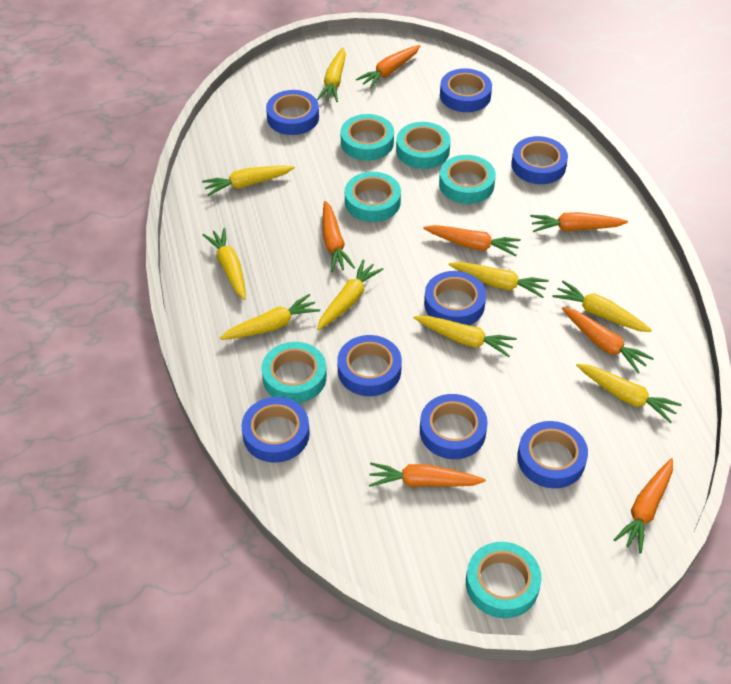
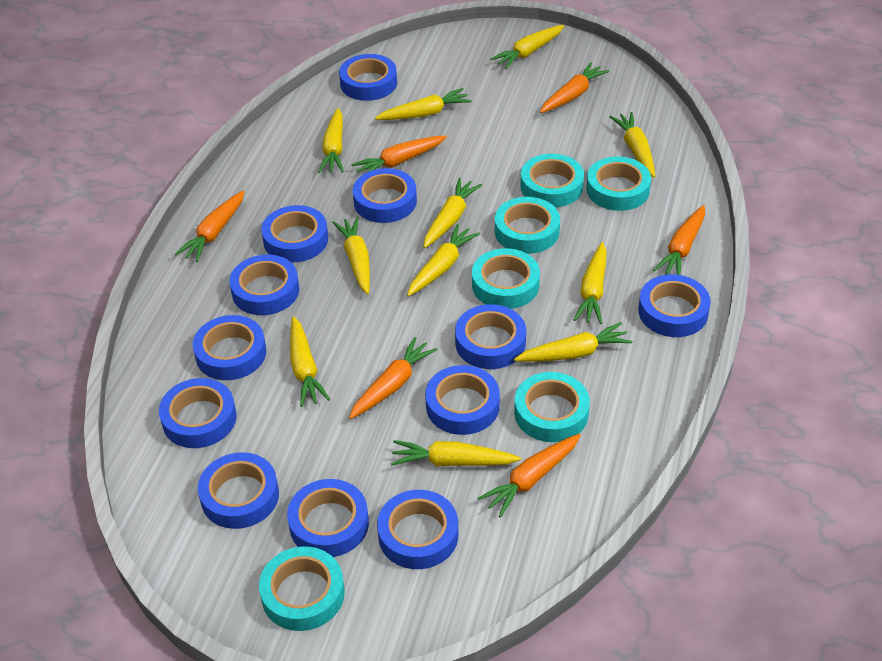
blue tape: 8 -> 12
orange carrot: 7 -> 6
yellow carrot: 9 -> 11

